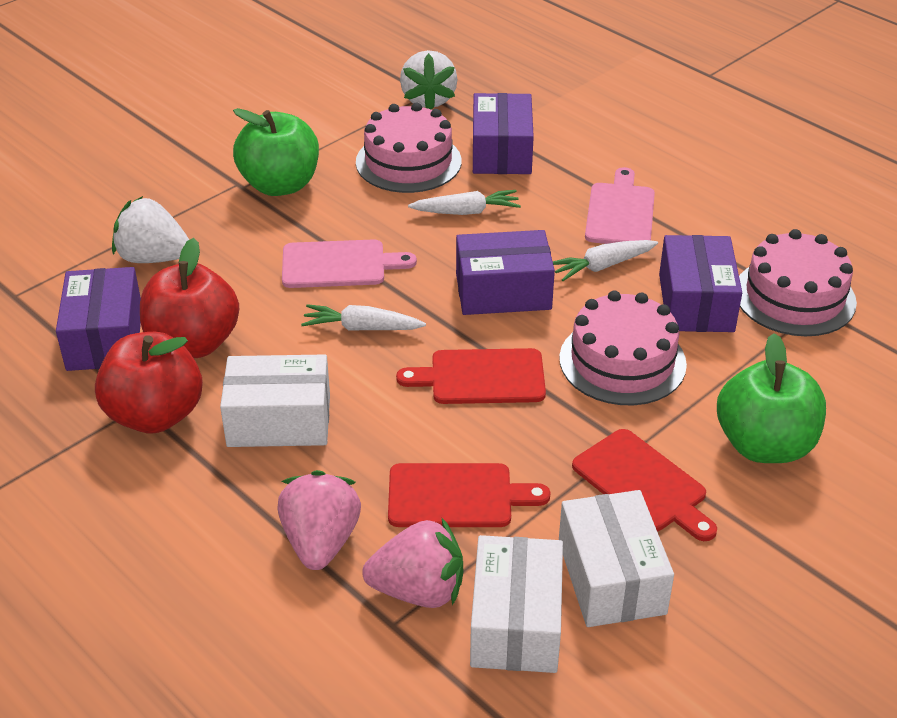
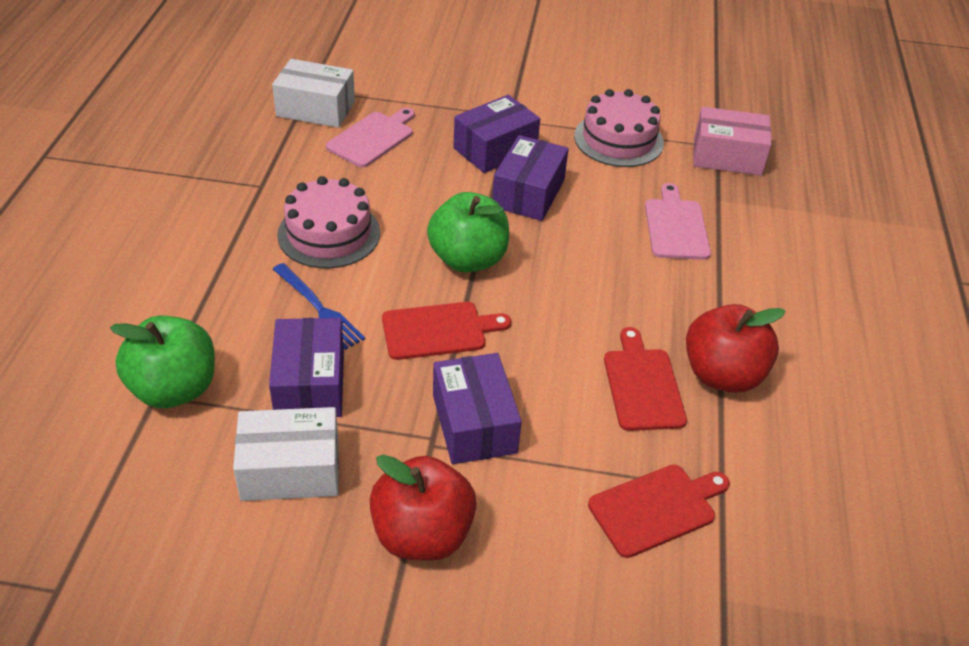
blue fork: 0 -> 1
pink box: 0 -> 1
pink cake: 3 -> 2
pink strawberry: 2 -> 0
white box: 3 -> 2
white carrot: 3 -> 0
white strawberry: 2 -> 0

